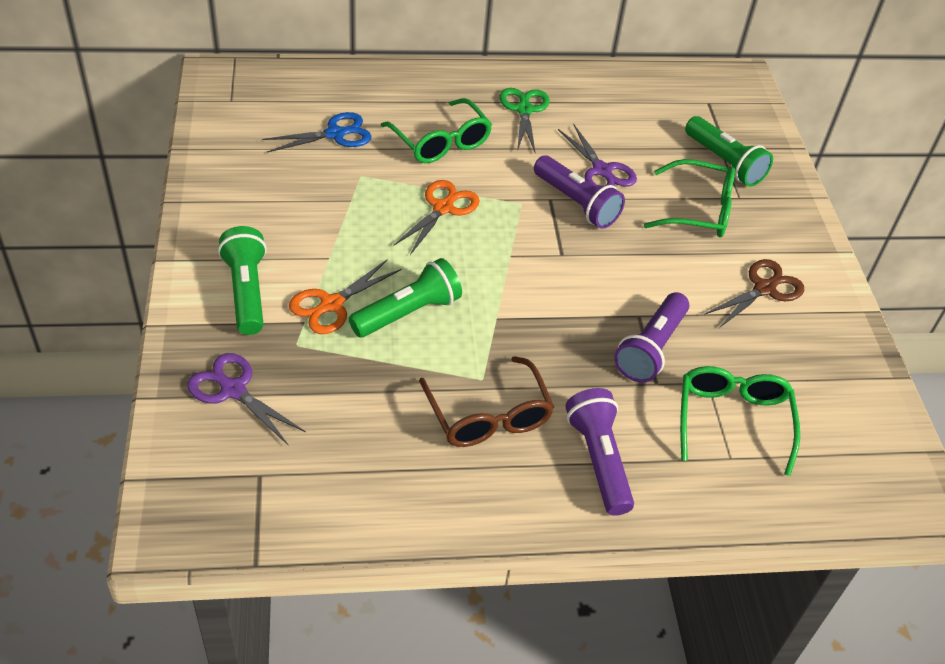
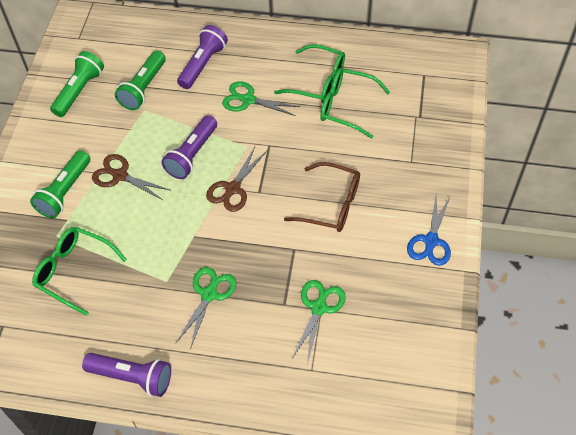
brown scissors: 1 -> 2
green scissors: 1 -> 3
orange scissors: 2 -> 0
purple scissors: 2 -> 0

